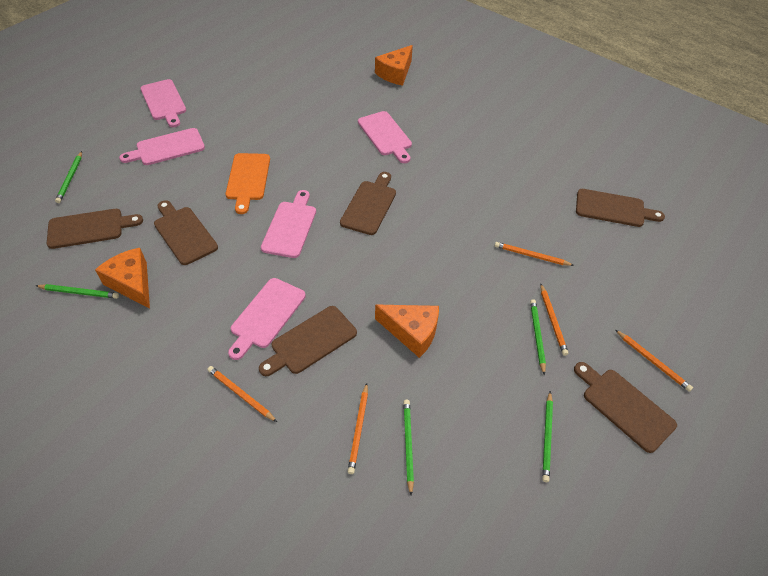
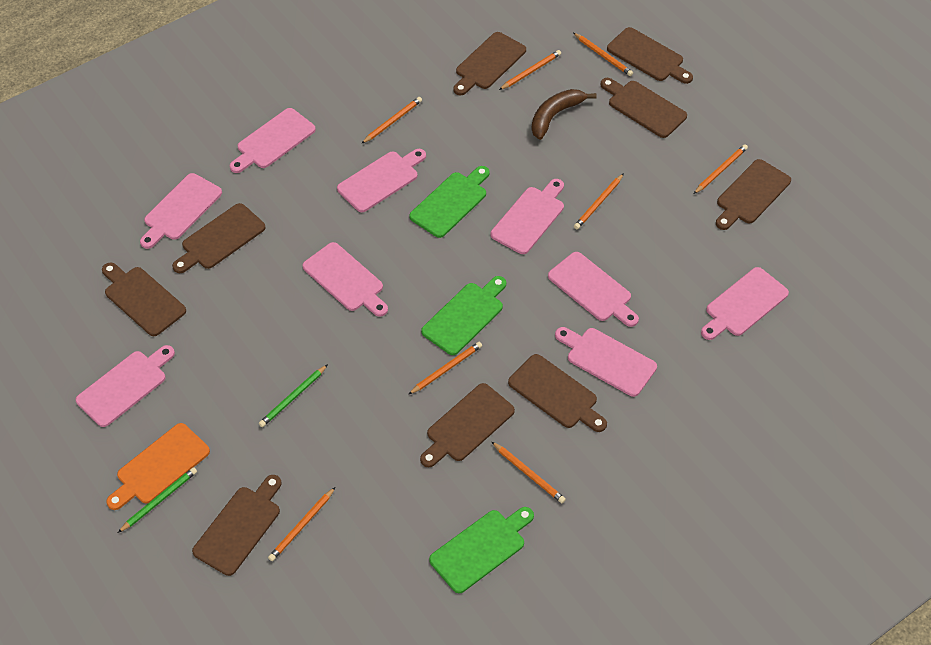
brown banana: 0 -> 1
brown cutting board: 6 -> 9
green cutting board: 0 -> 3
green pencil: 5 -> 2
orange cheese: 3 -> 0
orange pencil: 5 -> 8
pink cutting board: 5 -> 9

